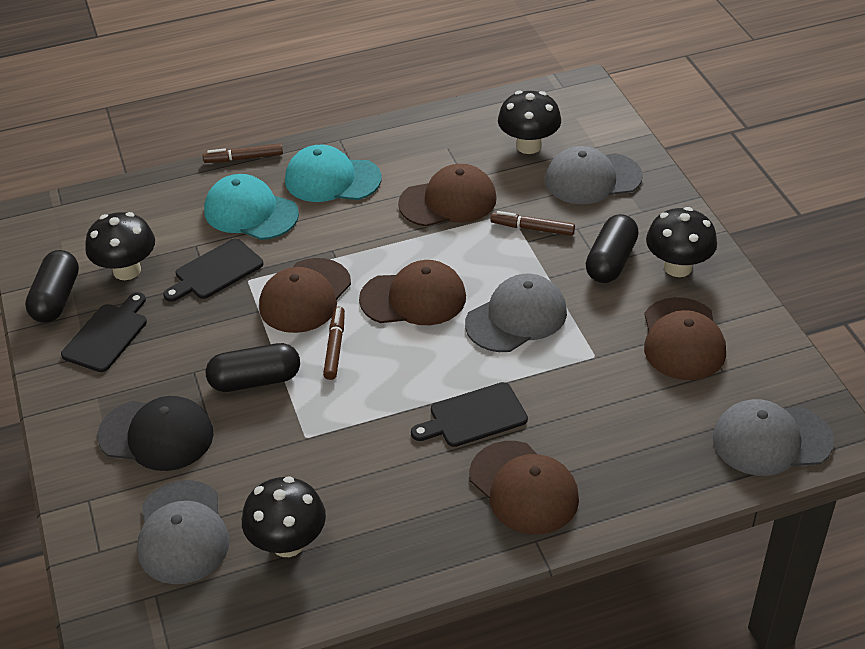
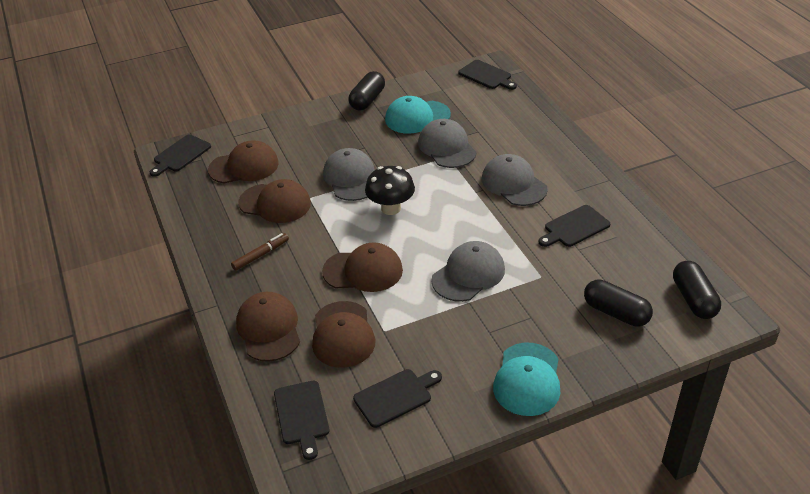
black cap: 1 -> 0
black cutting board: 3 -> 5
black mushroom: 4 -> 1
brown marker: 3 -> 1

